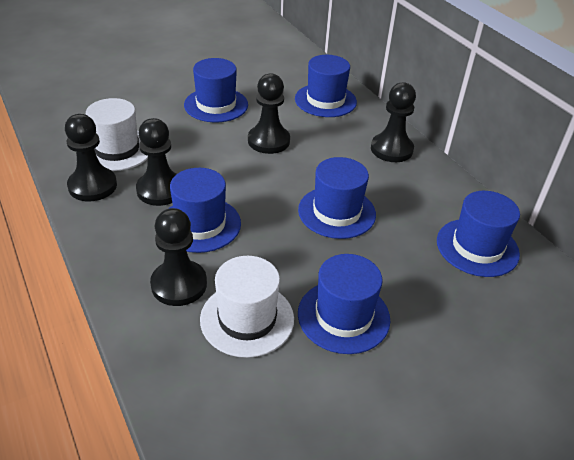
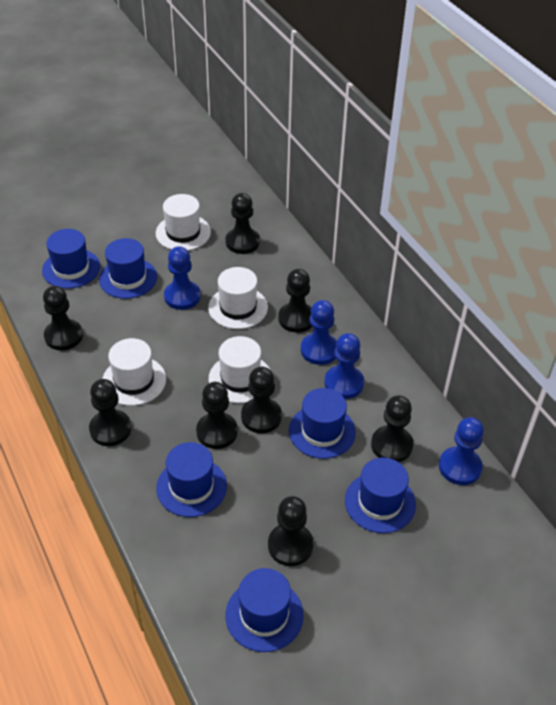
black pawn: 5 -> 8
blue pawn: 0 -> 4
white hat: 2 -> 4

